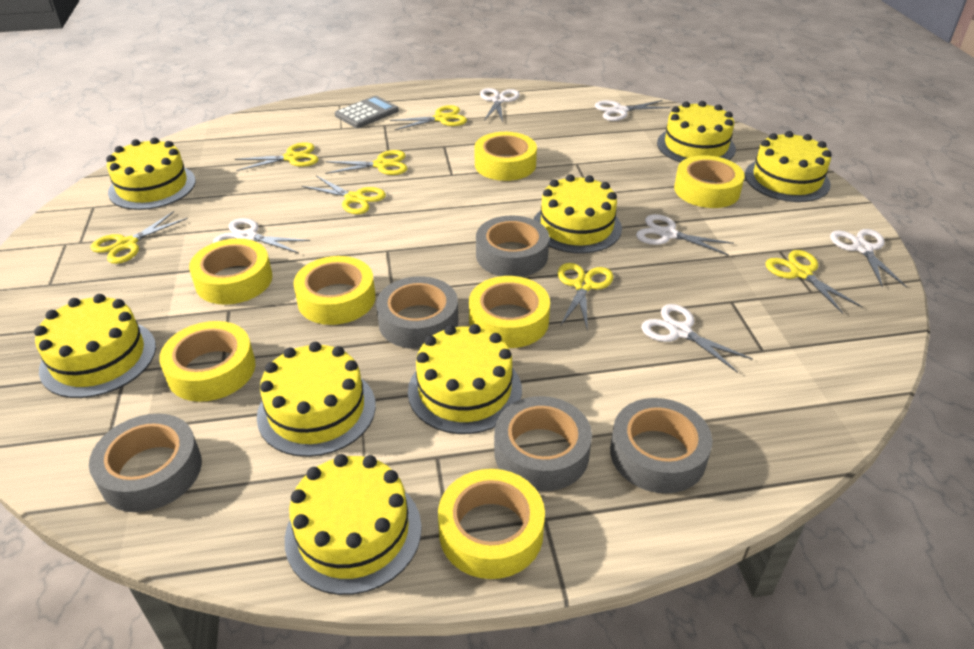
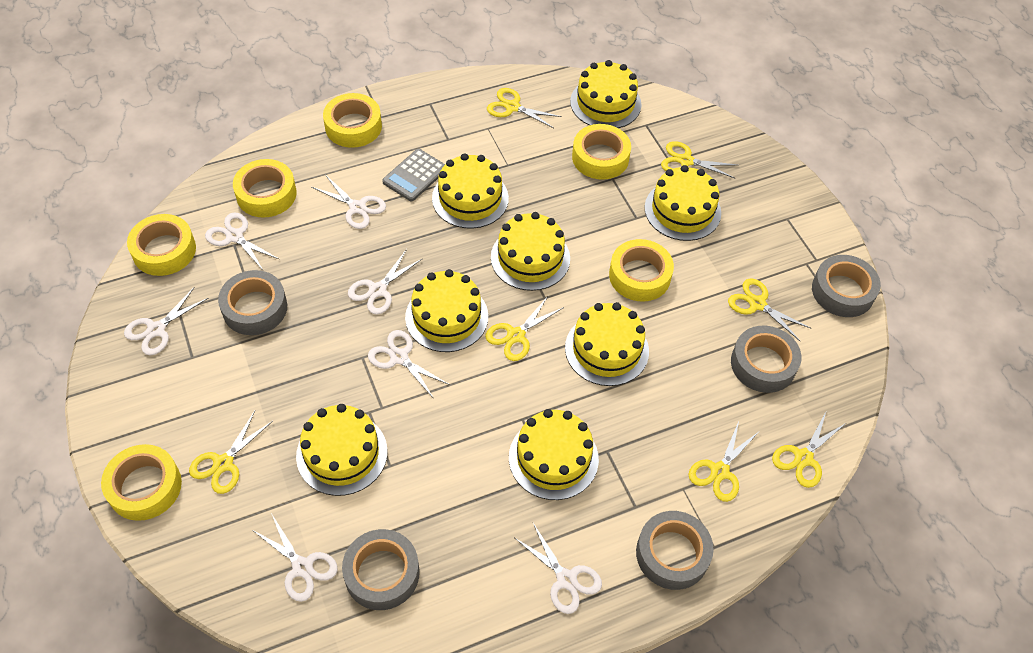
white scissors: 6 -> 7
yellow tape: 7 -> 6

